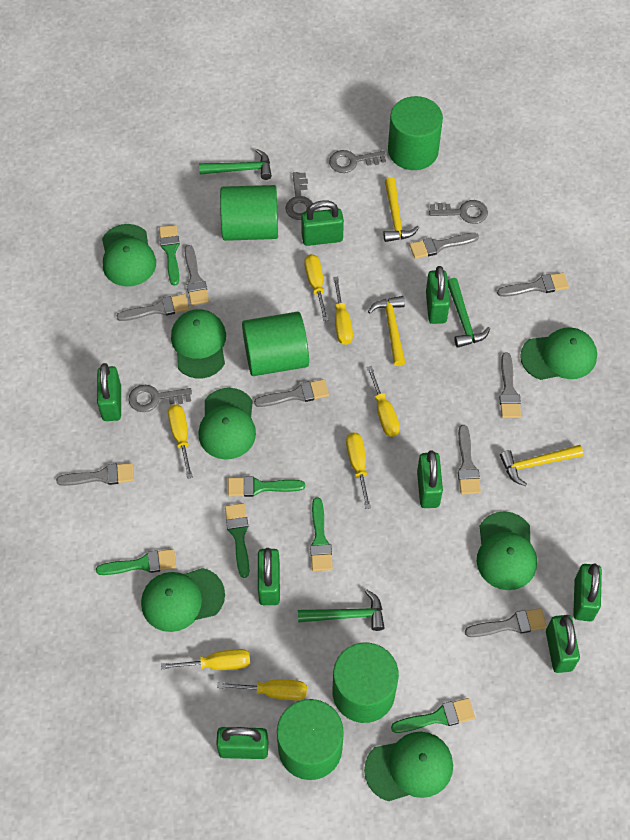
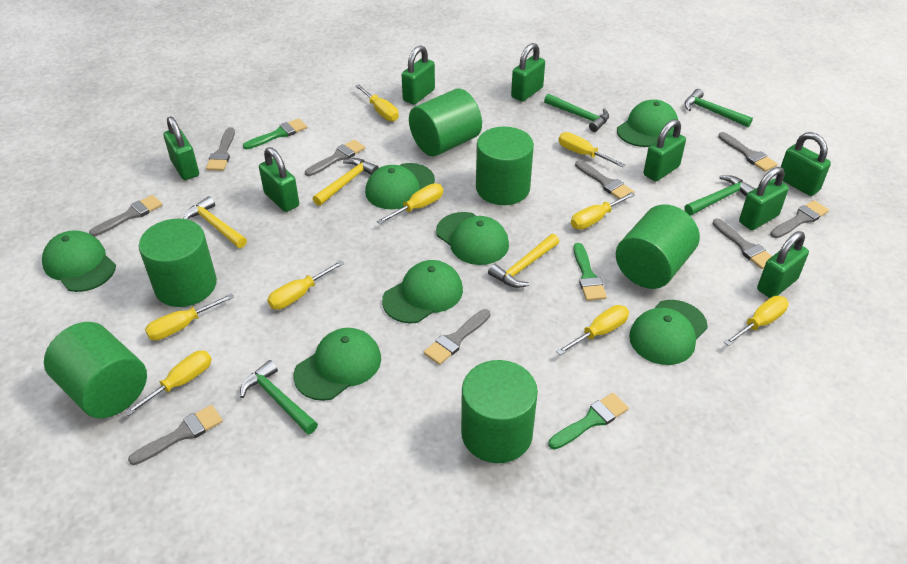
green brush: 6 -> 3
green cylinder: 5 -> 6
green hammer: 3 -> 4
grey key: 4 -> 0
yellow screwdriver: 7 -> 9

